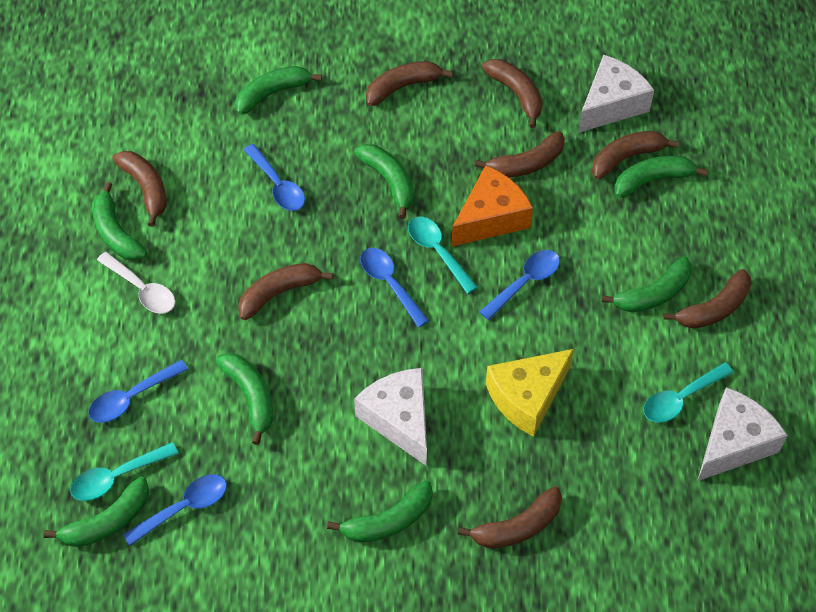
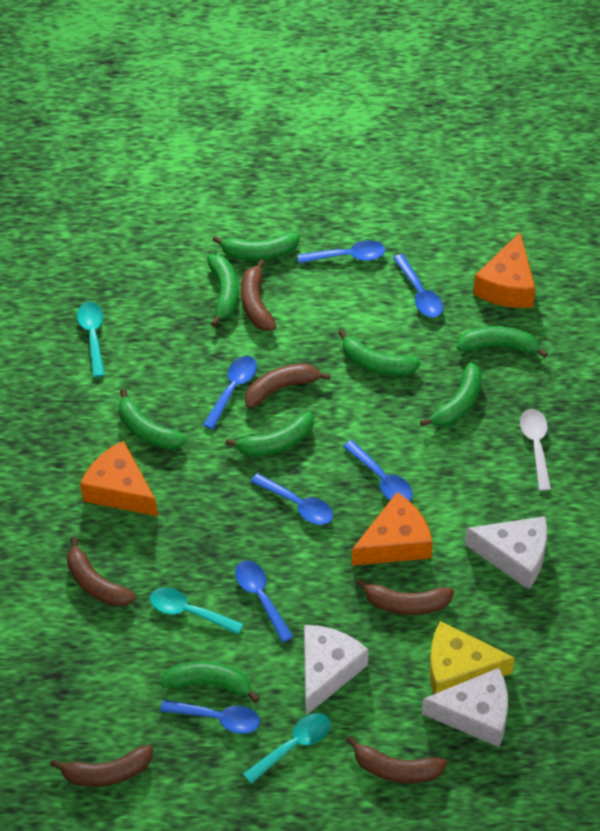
blue spoon: 5 -> 7
brown banana: 8 -> 6
orange cheese: 1 -> 3

